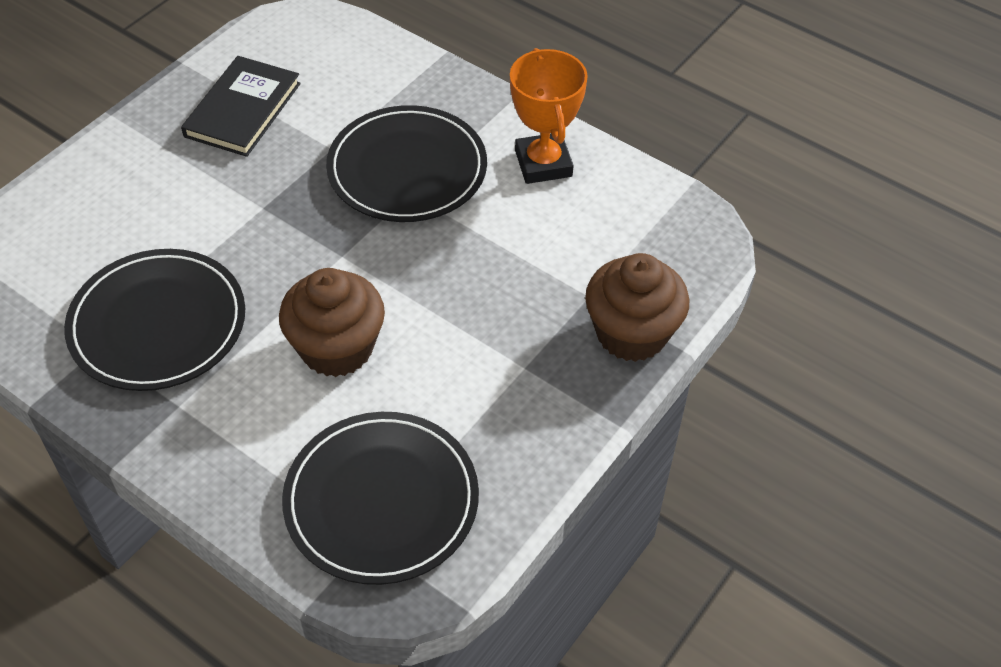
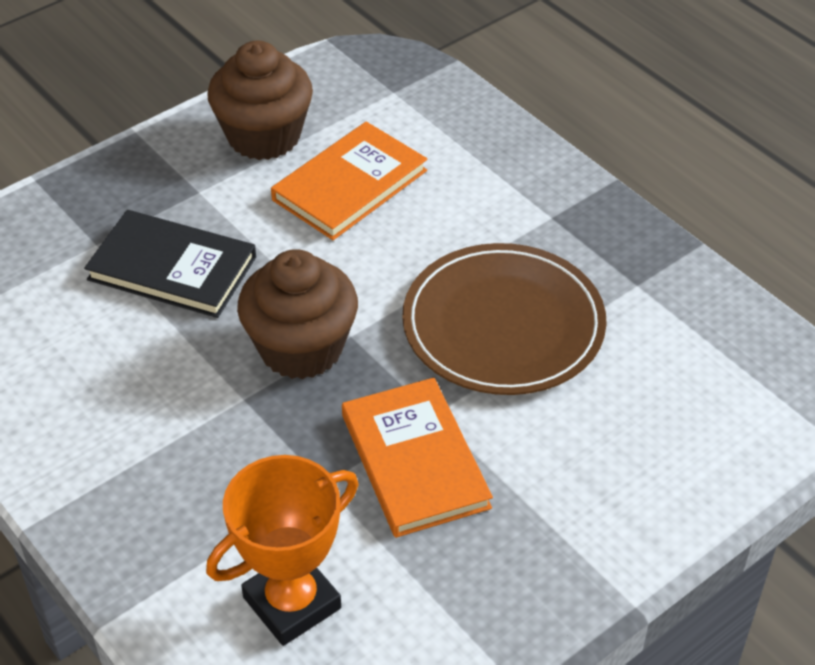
black plate: 3 -> 0
brown plate: 0 -> 1
orange book: 0 -> 2

